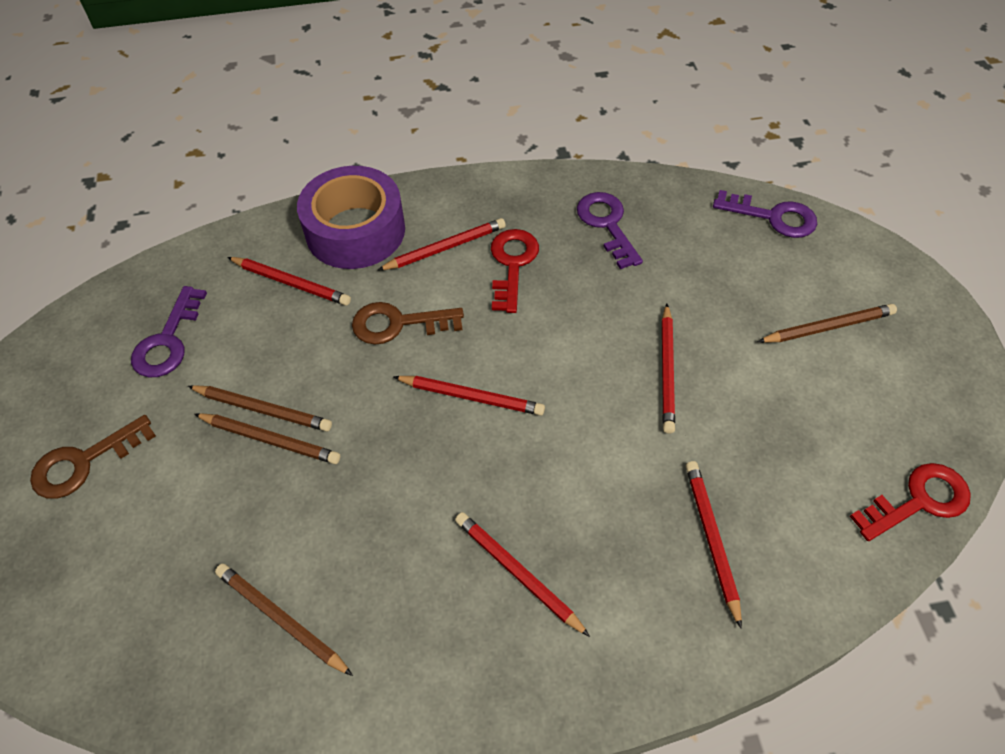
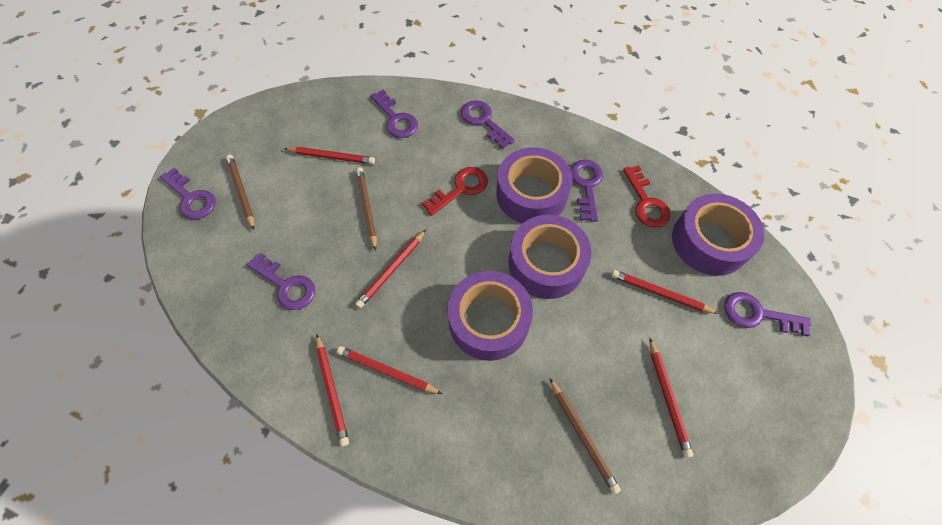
brown key: 2 -> 0
brown pencil: 4 -> 3
purple key: 3 -> 6
purple tape: 1 -> 4

